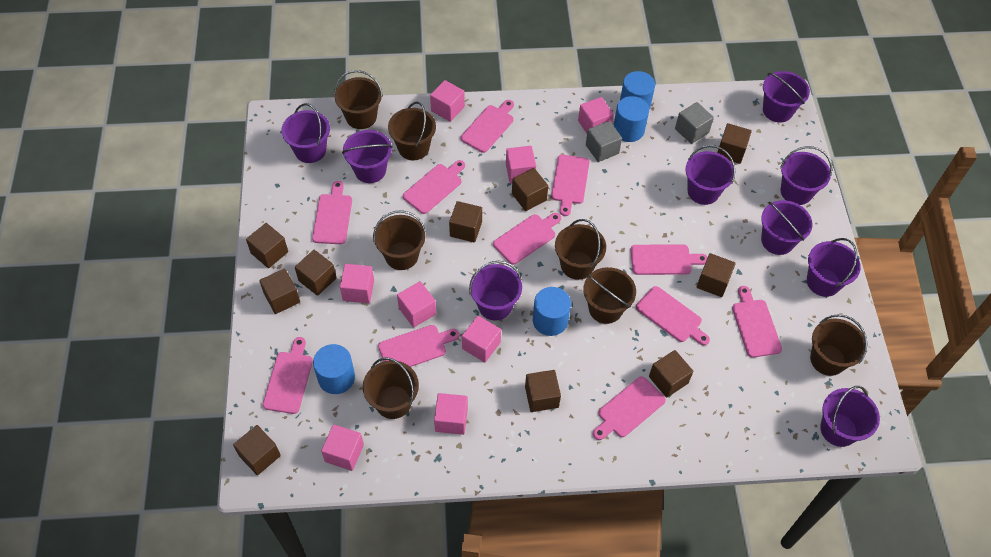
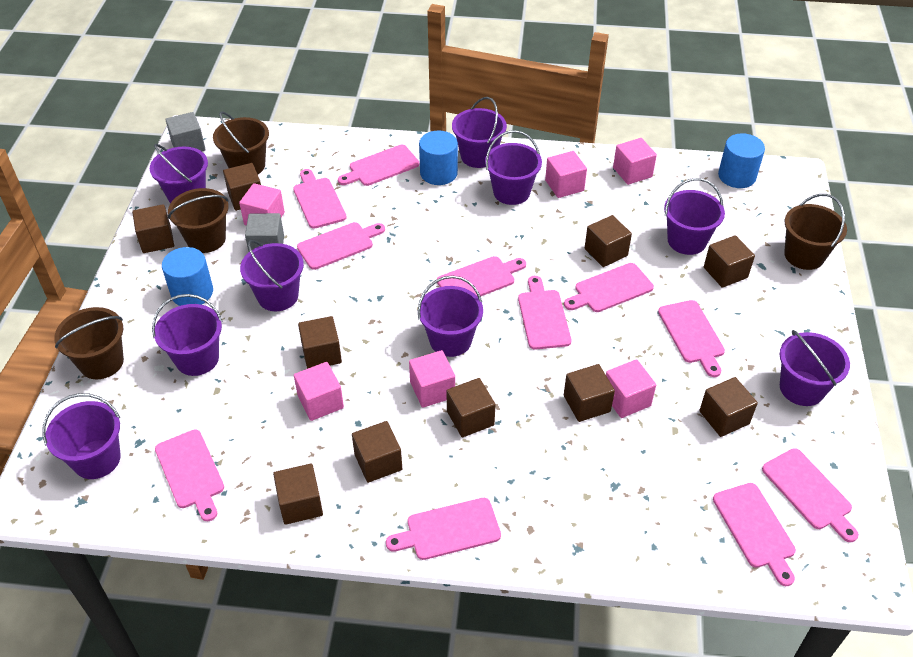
blue cylinder: 4 -> 3
brown bucket: 7 -> 4
pink cube: 8 -> 6

